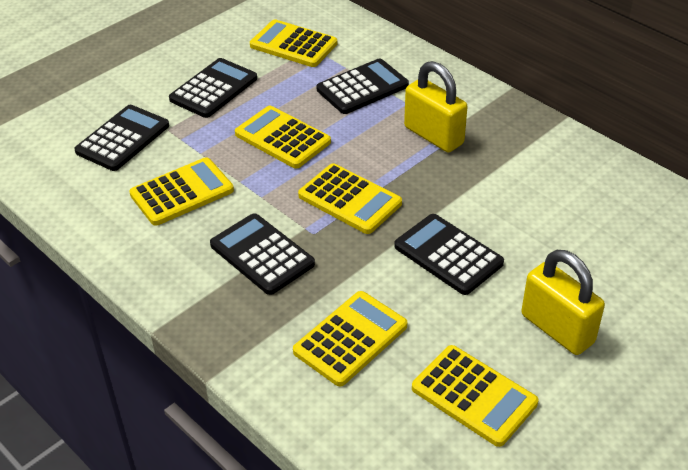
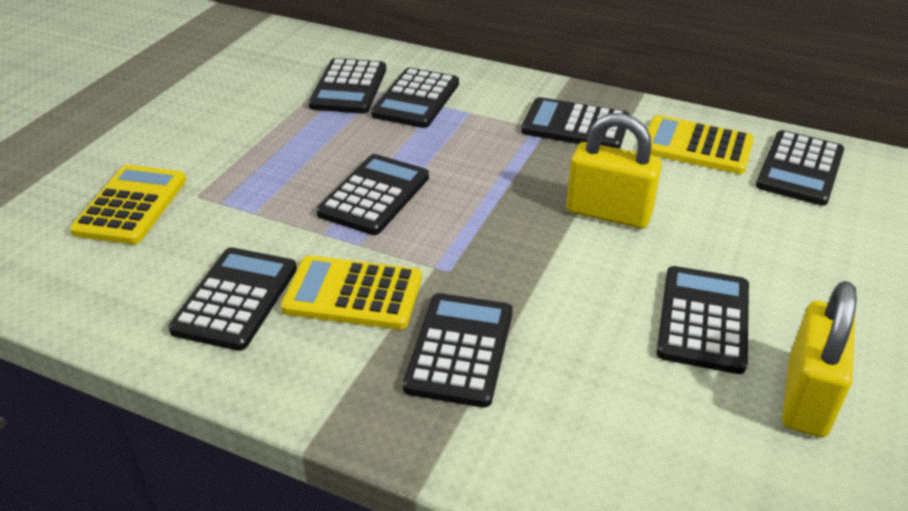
black calculator: 5 -> 8
yellow calculator: 6 -> 3

